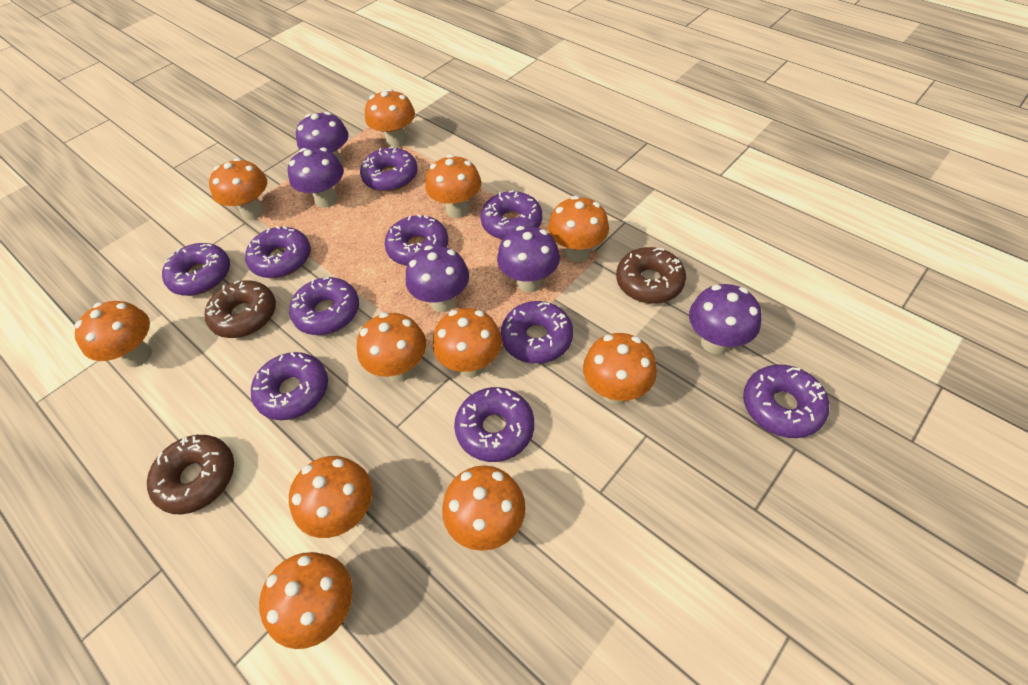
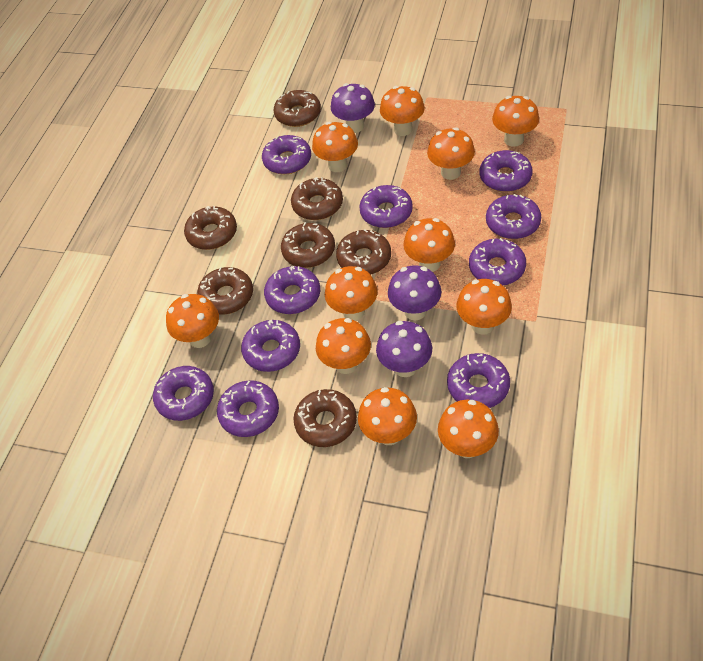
brown donut: 3 -> 7
purple mushroom: 5 -> 3

